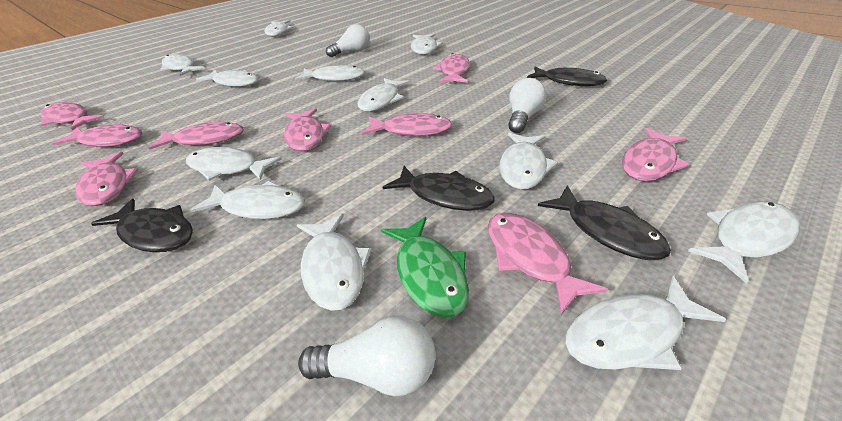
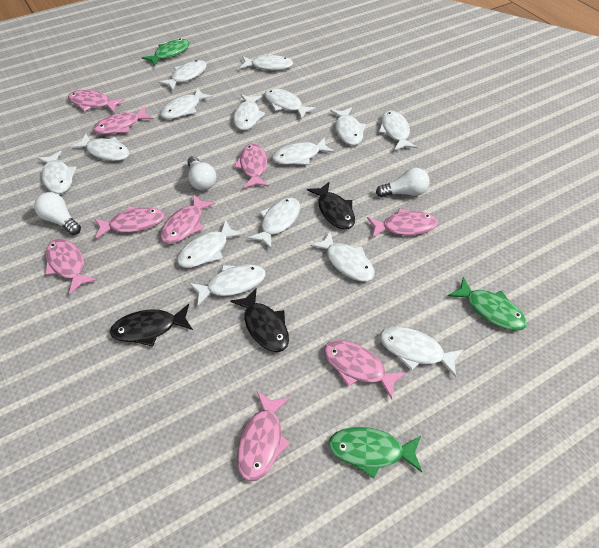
black fish: 4 -> 3
green fish: 1 -> 3
white fish: 12 -> 15

